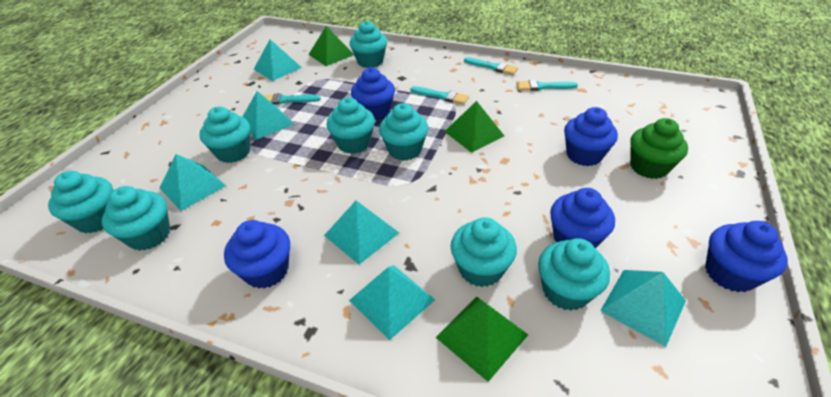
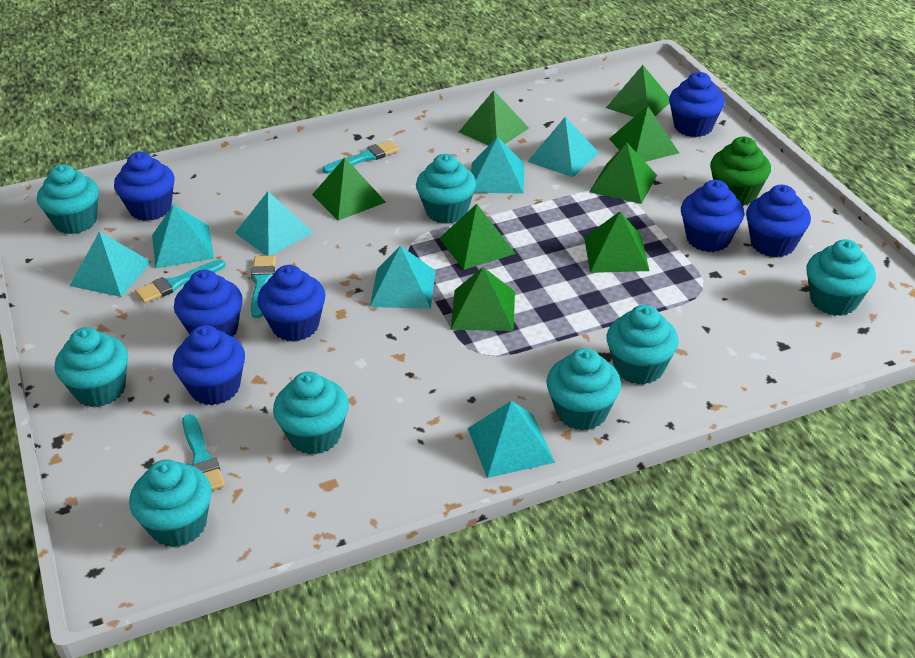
blue cupcake: 5 -> 7
green pyramid: 3 -> 8
turquoise pyramid: 6 -> 7

